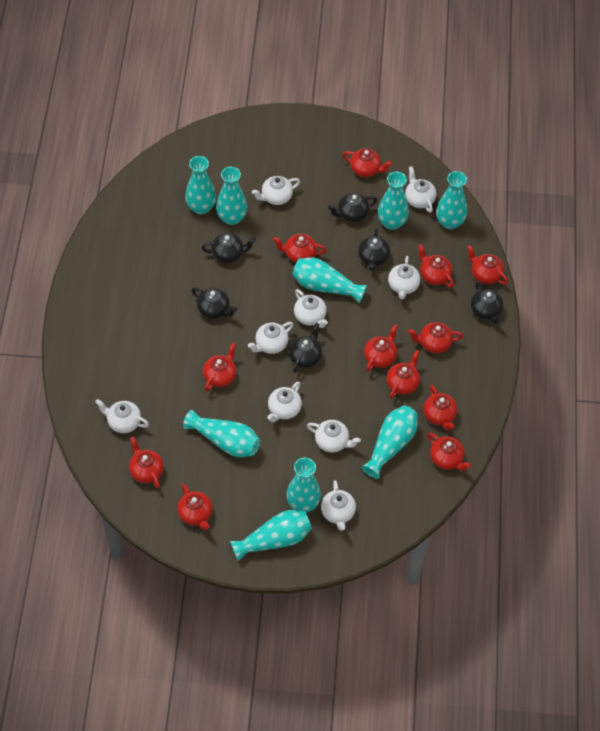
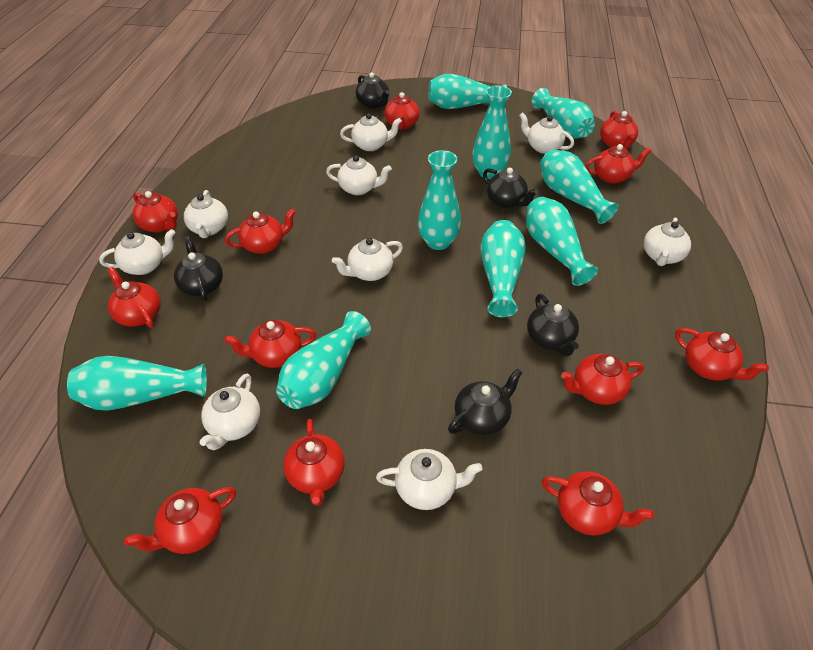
black teapot: 6 -> 5

